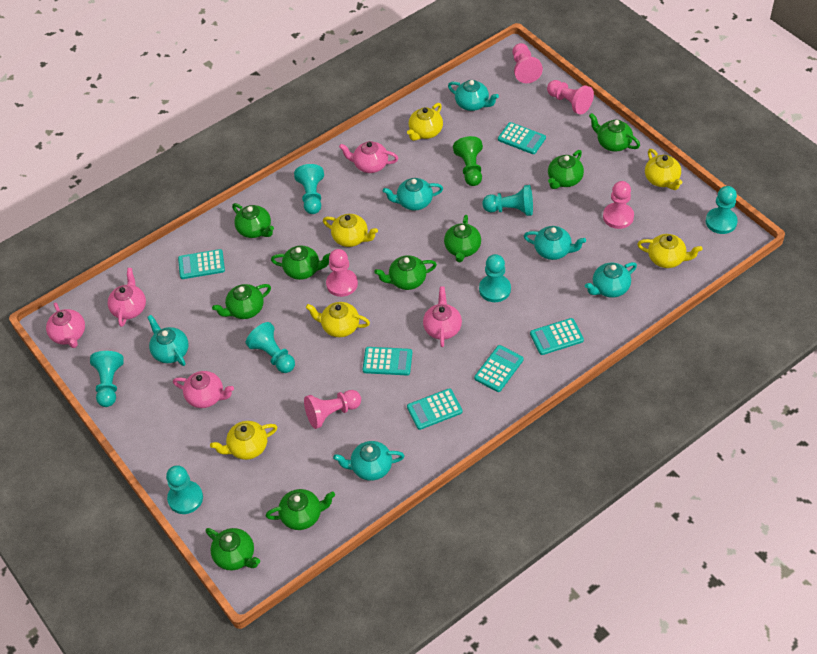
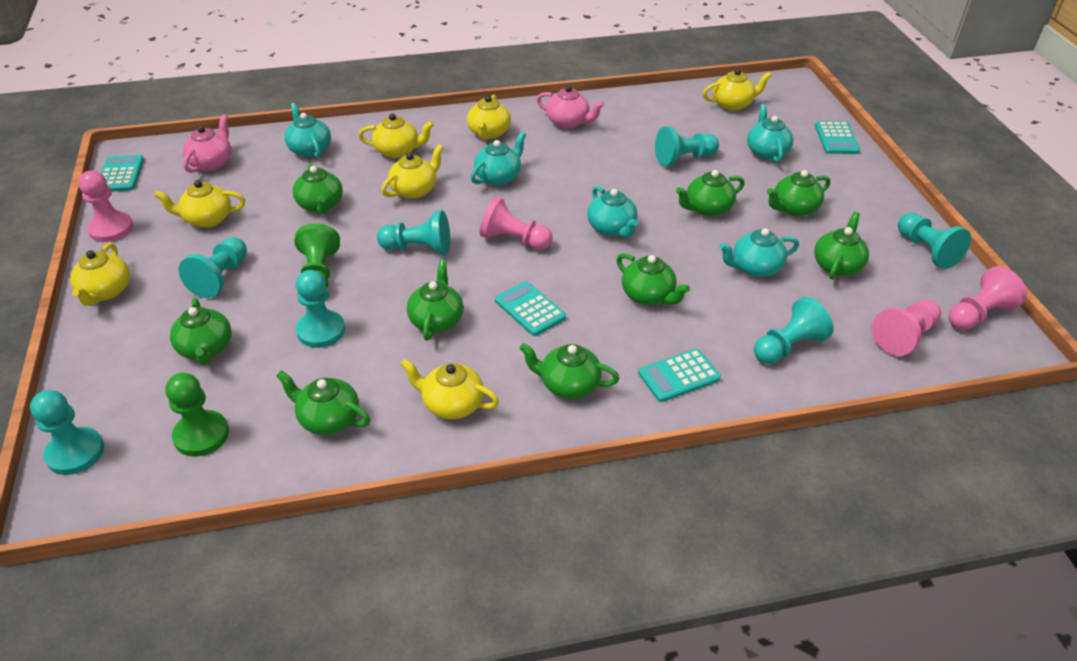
green pawn: 1 -> 2
pink pawn: 5 -> 4
pink teapot: 5 -> 2
turquoise calculator: 6 -> 4
turquoise teapot: 6 -> 5
yellow teapot: 6 -> 7

